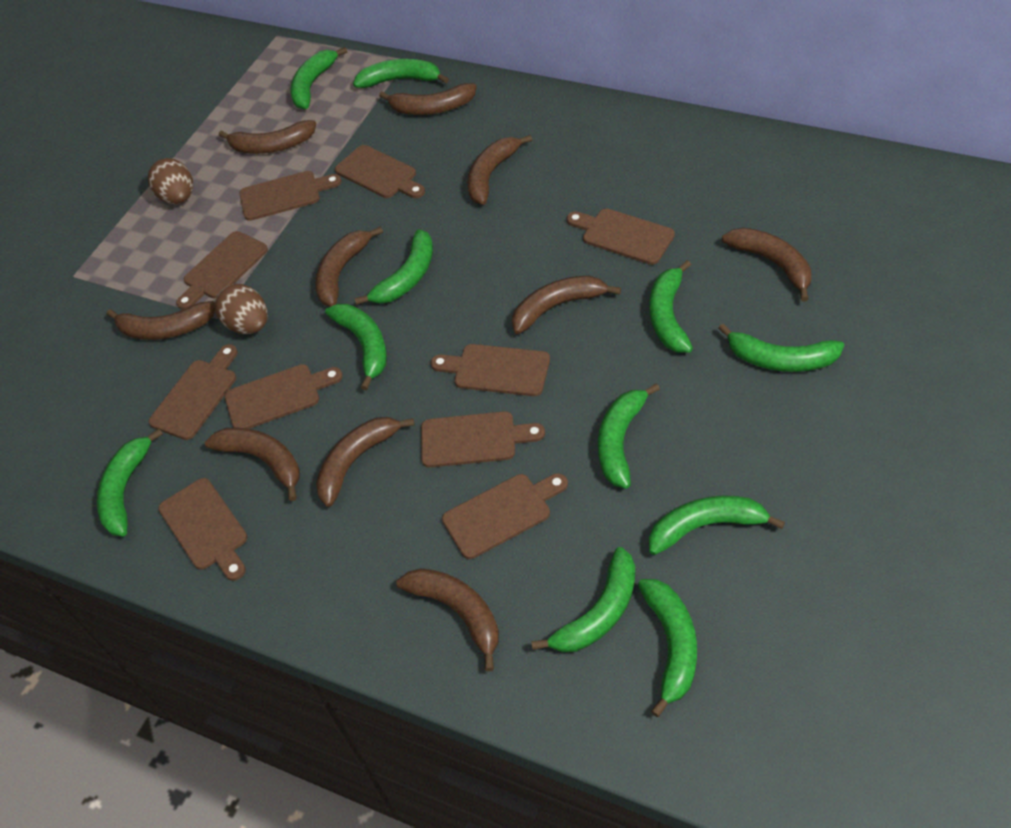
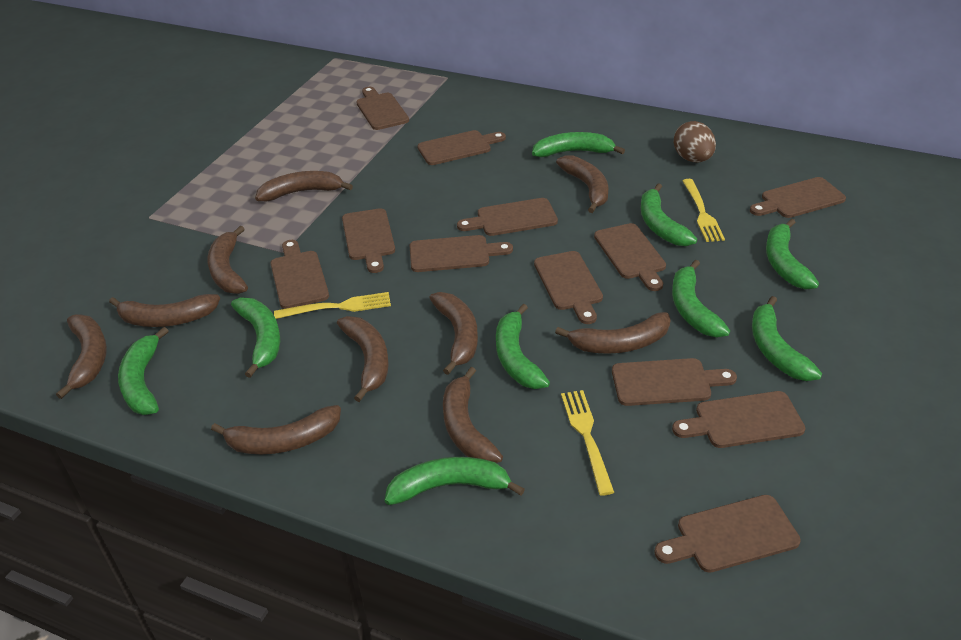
brown cutting board: 10 -> 12
brown egg: 2 -> 1
green banana: 11 -> 9
yellow fork: 0 -> 3

